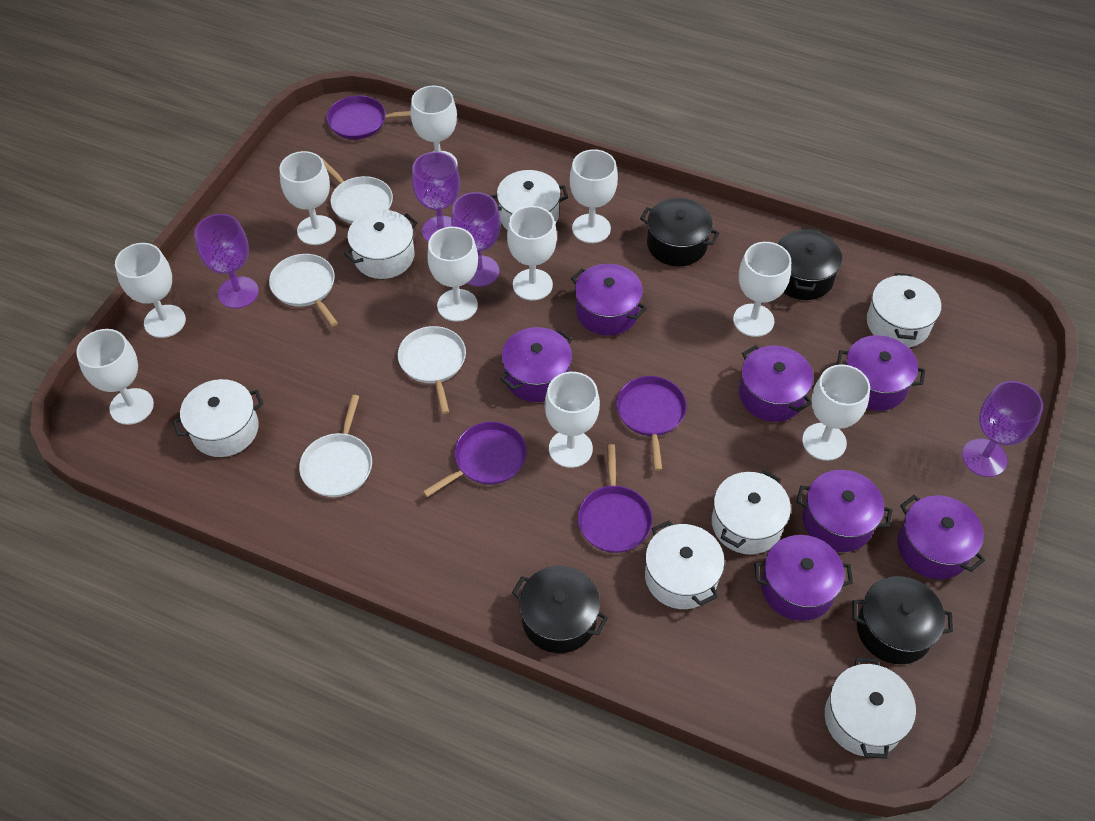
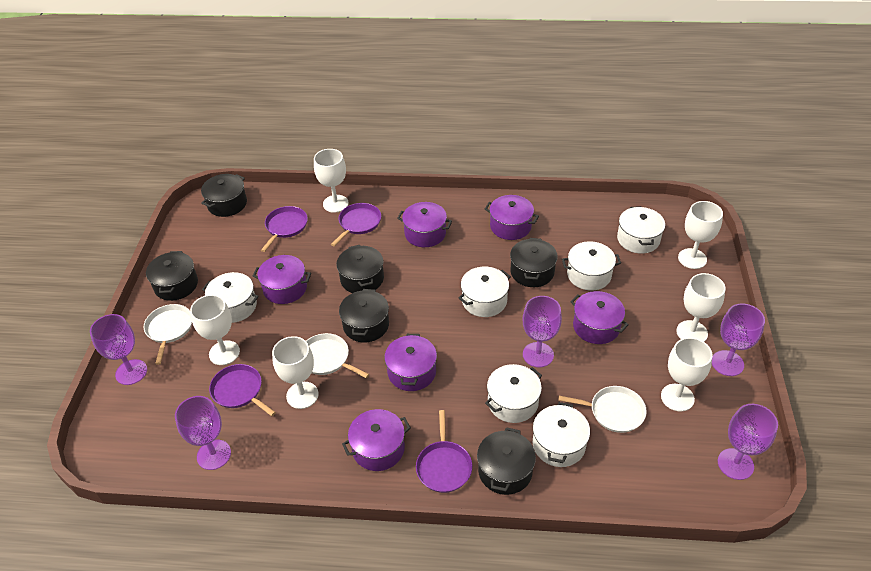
black pot: 4 -> 6
purple goblet: 4 -> 5
purple pot: 7 -> 6
white goblet: 10 -> 6
white pan: 4 -> 3
white pot: 7 -> 6

